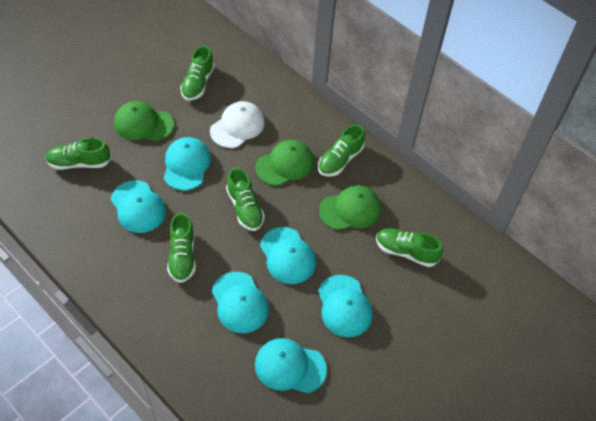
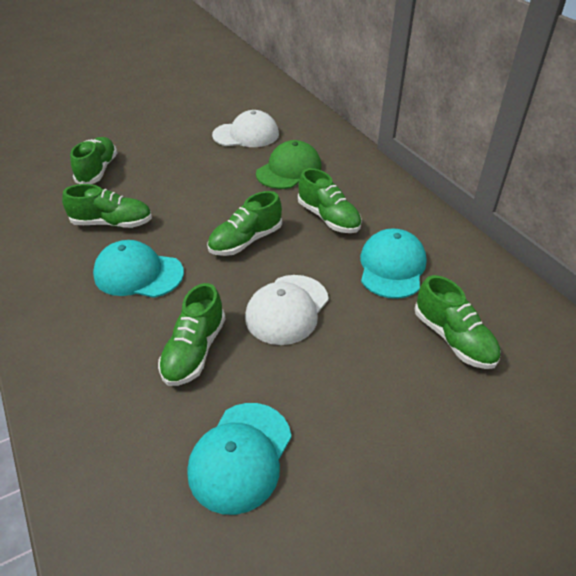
green cap: 3 -> 1
turquoise cap: 6 -> 3
white cap: 1 -> 2

